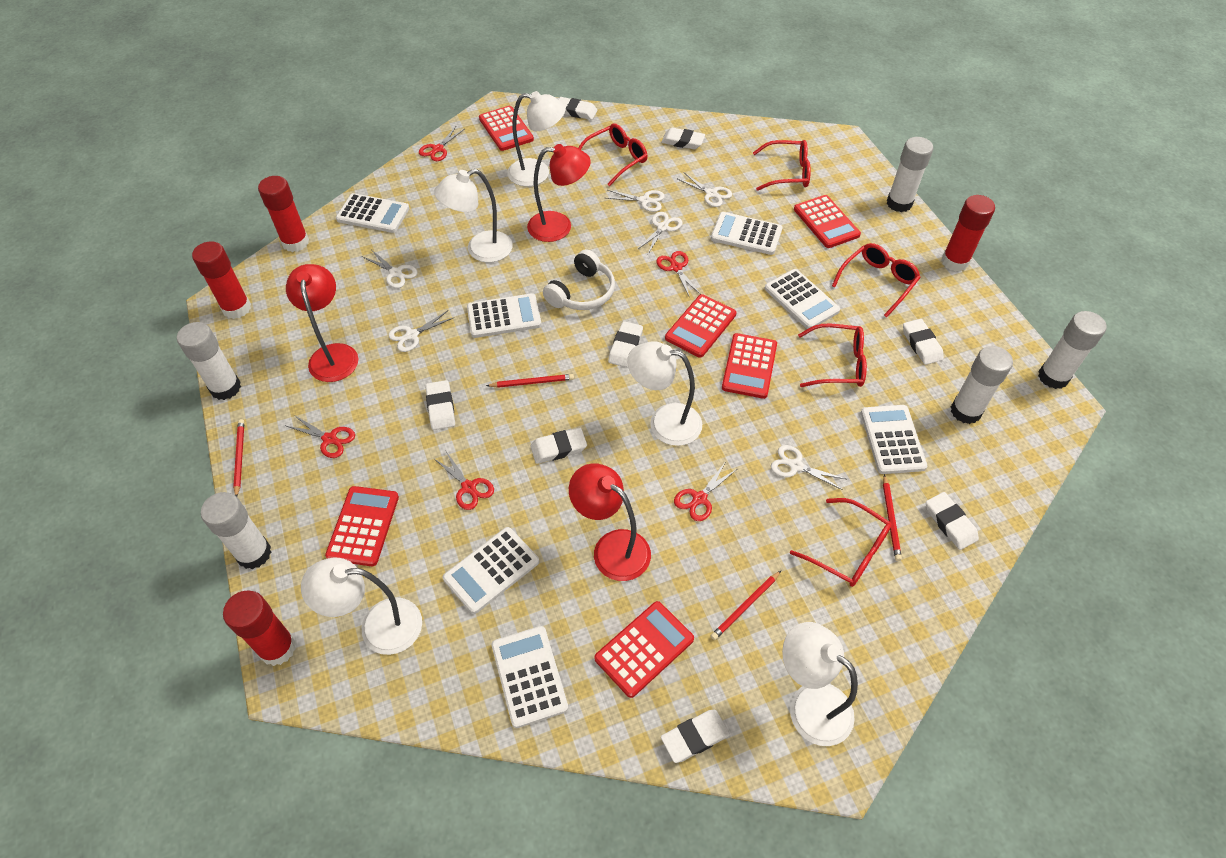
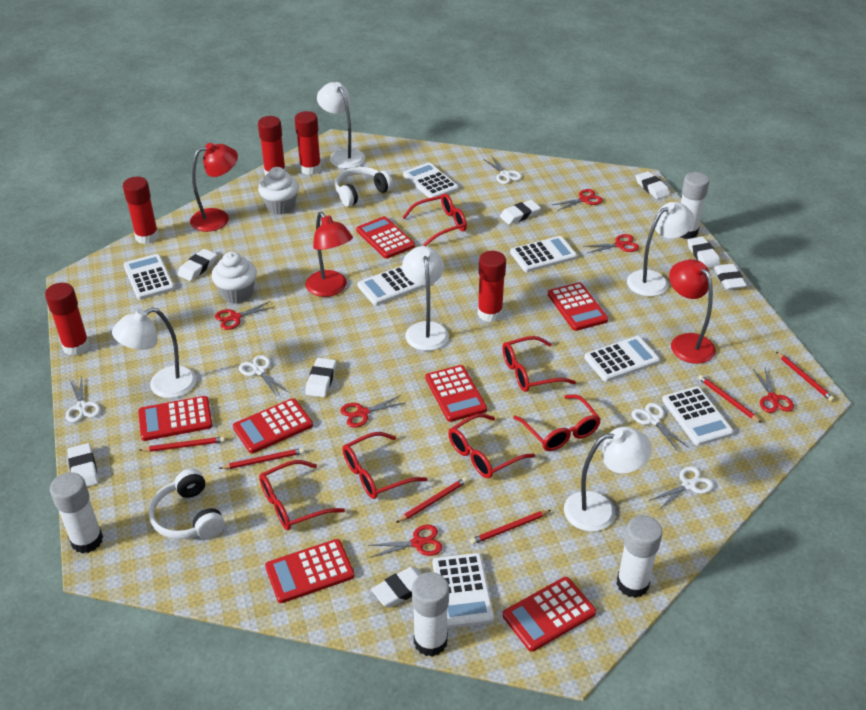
red calculator: 6 -> 7
red glasses: 5 -> 6
red glue stick: 4 -> 5
red pencil: 4 -> 6
red scissors: 5 -> 6
white cupcake: 0 -> 2
white glue stick: 5 -> 4
white headphones: 1 -> 2
white scissors: 6 -> 5

